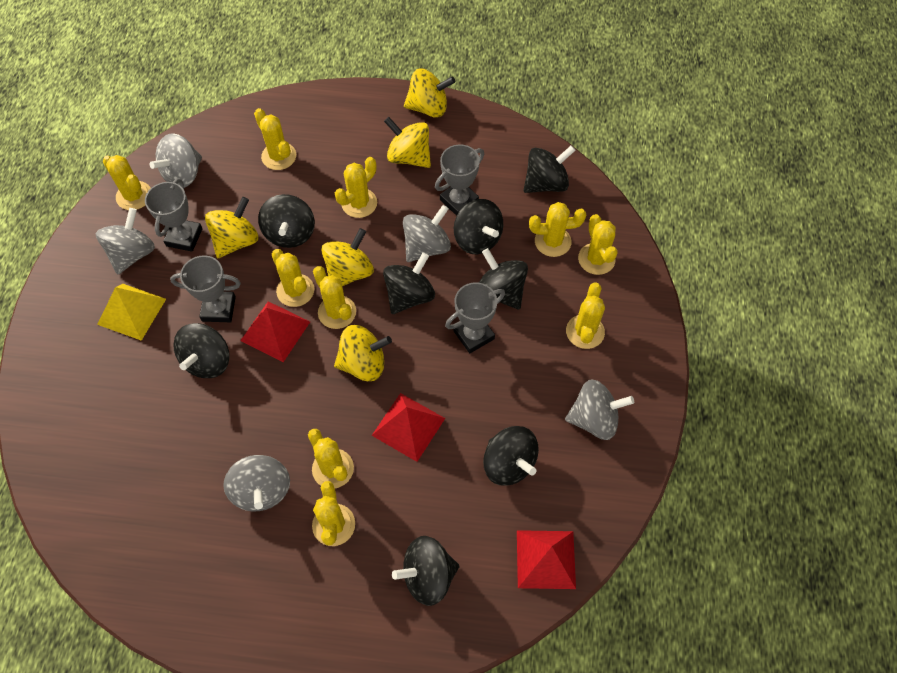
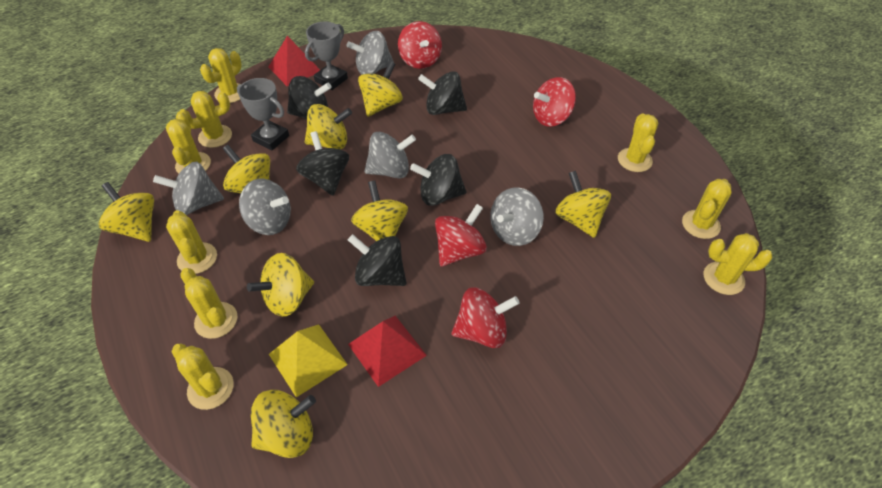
black spinning top: 8 -> 5
grey trophy: 4 -> 2
red pyramid: 3 -> 2
red spinning top: 0 -> 4
yellow cactus: 10 -> 9
yellow spinning top: 5 -> 8

